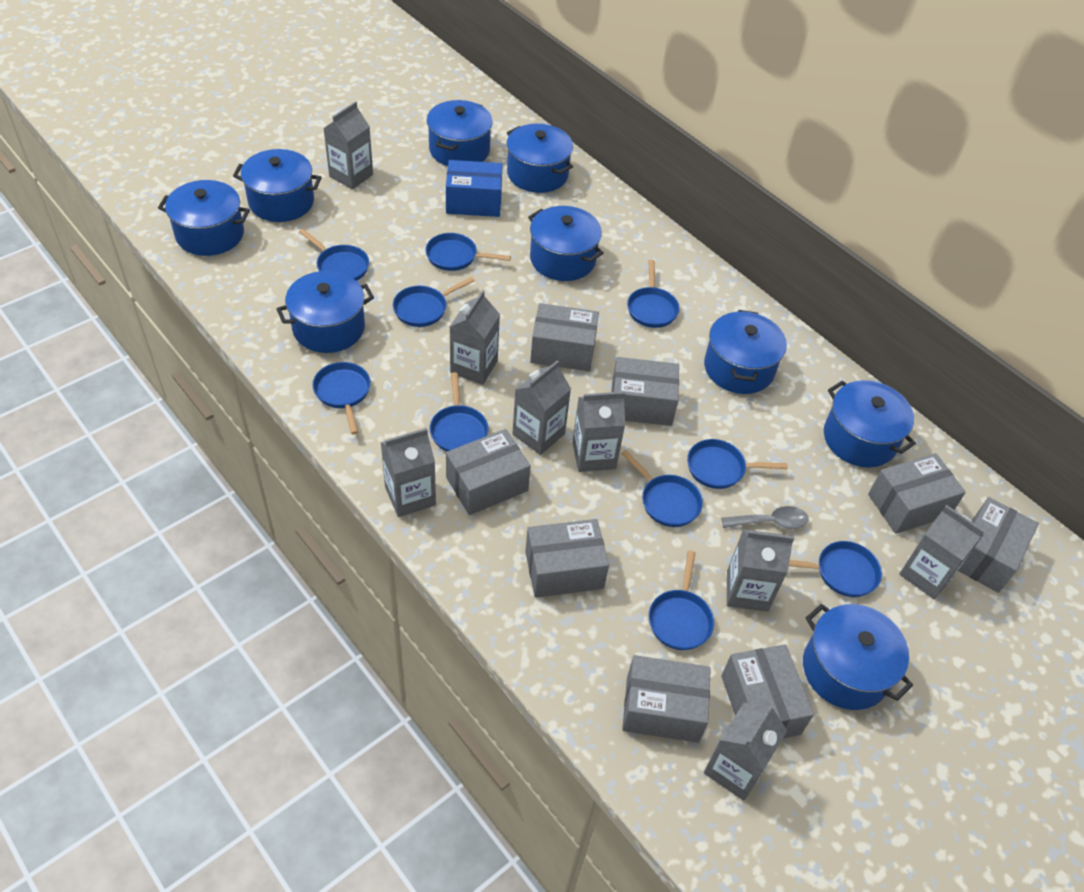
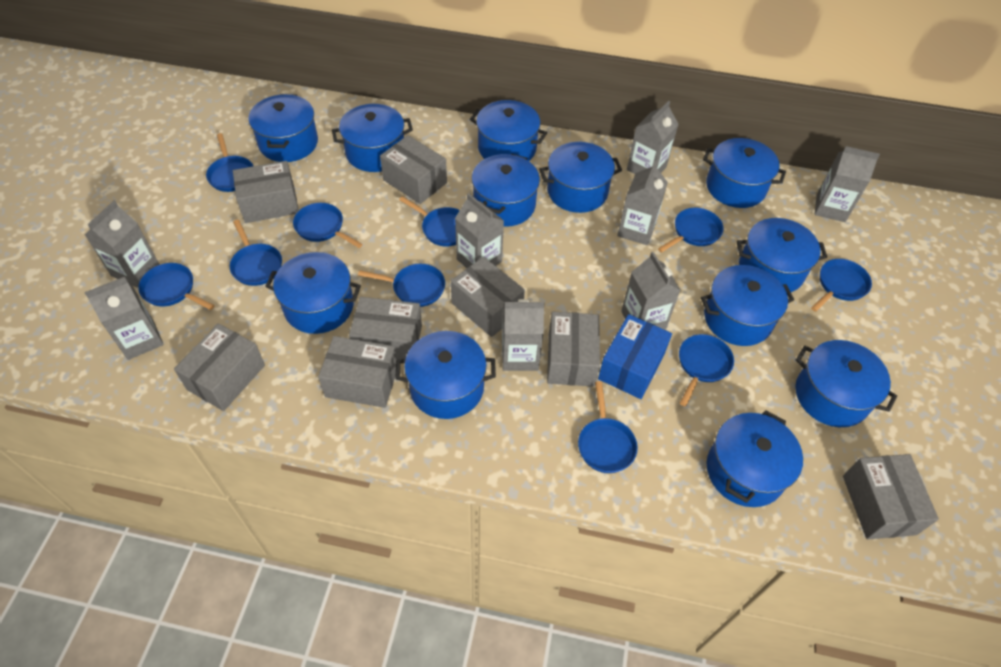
blue pot: 9 -> 12
grey spoon: 1 -> 0

